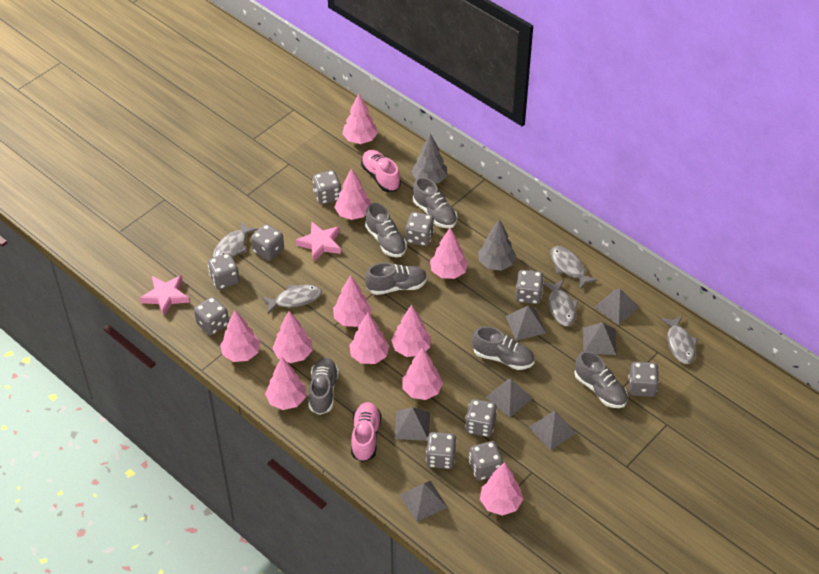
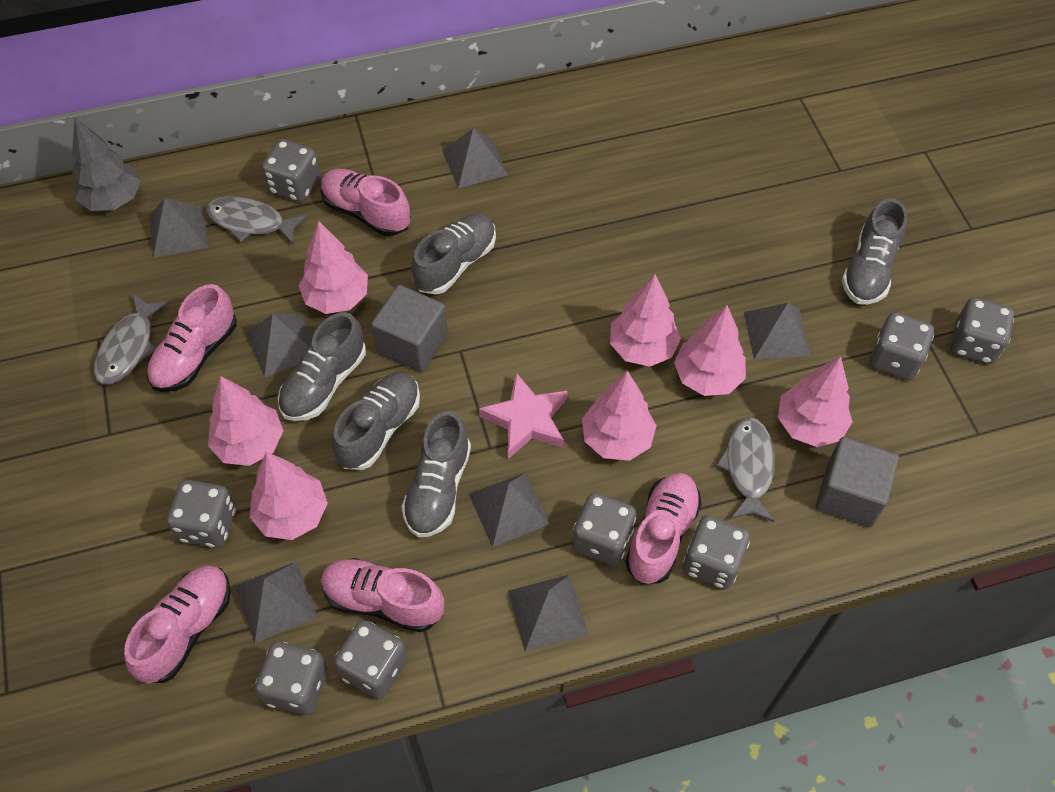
grey cube: 0 -> 2
grey dice: 10 -> 8
grey fish: 5 -> 3
grey shoe: 6 -> 5
grey tree: 2 -> 1
pink shoe: 2 -> 5
pink star: 2 -> 1
pink tree: 11 -> 7

